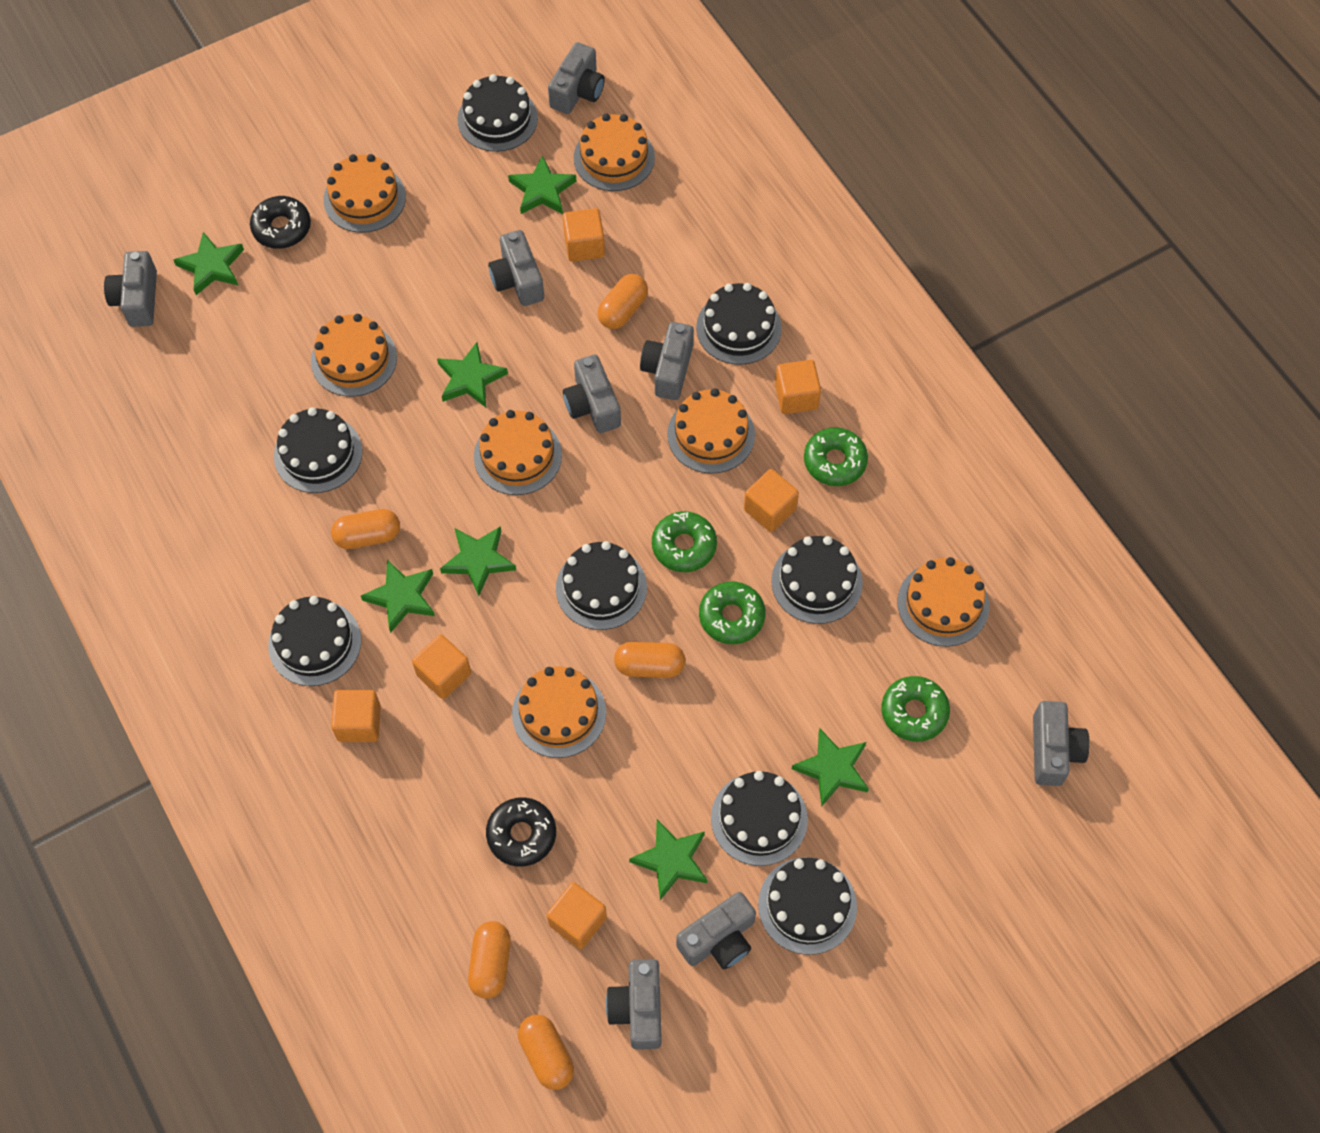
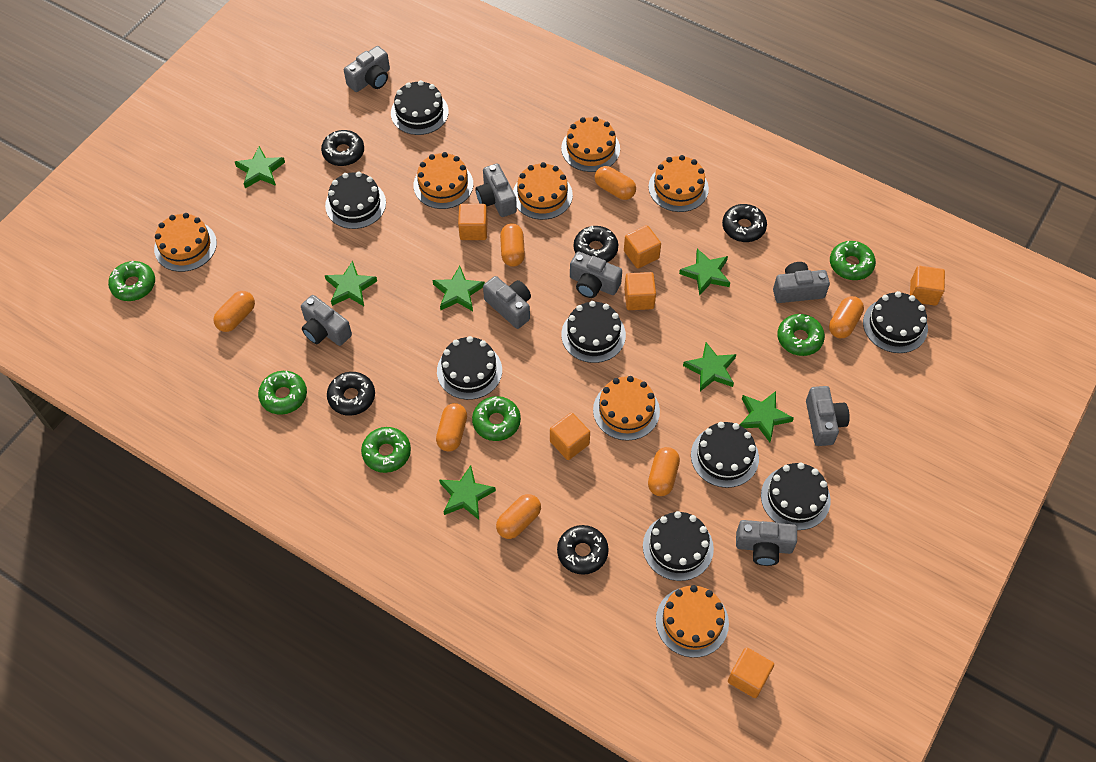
black donut: 2 -> 5
green donut: 4 -> 6
orange capsule: 5 -> 7

